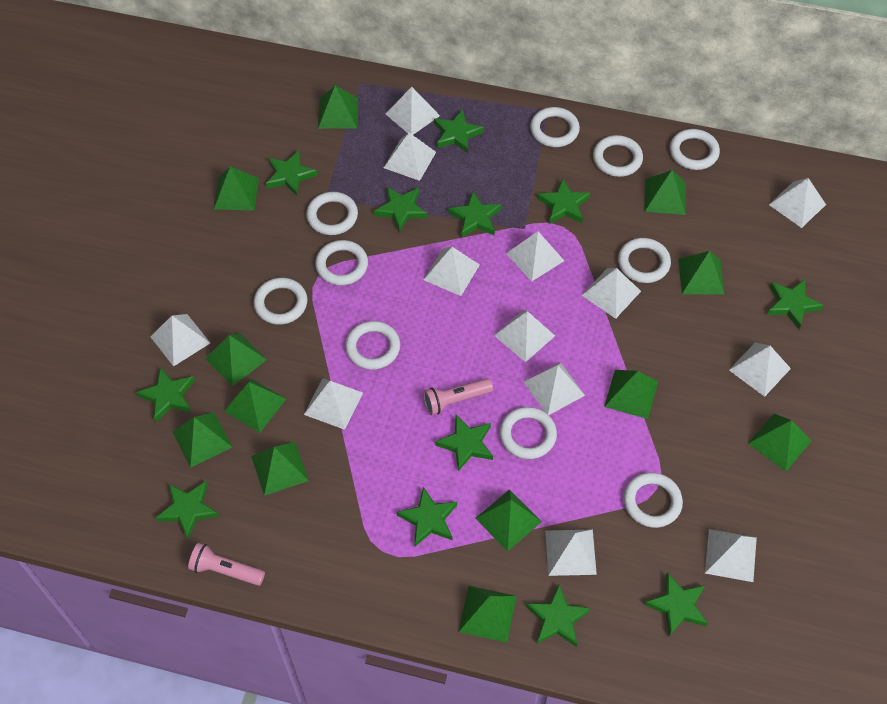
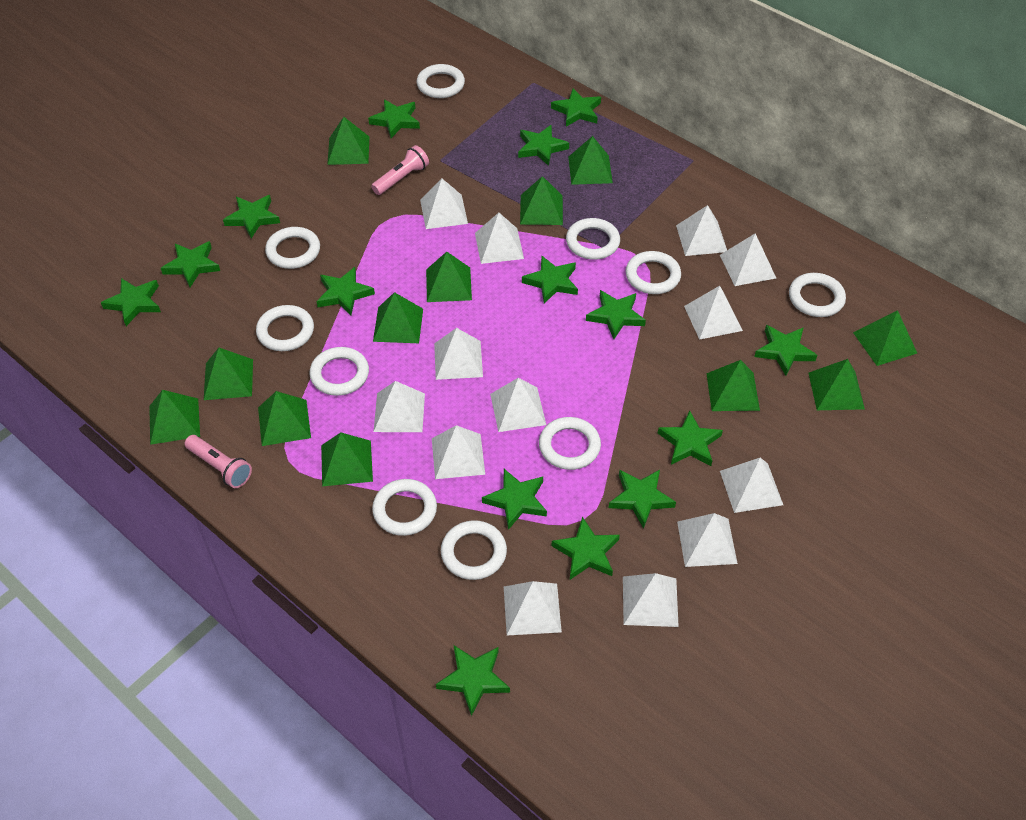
green star: 12 -> 15

